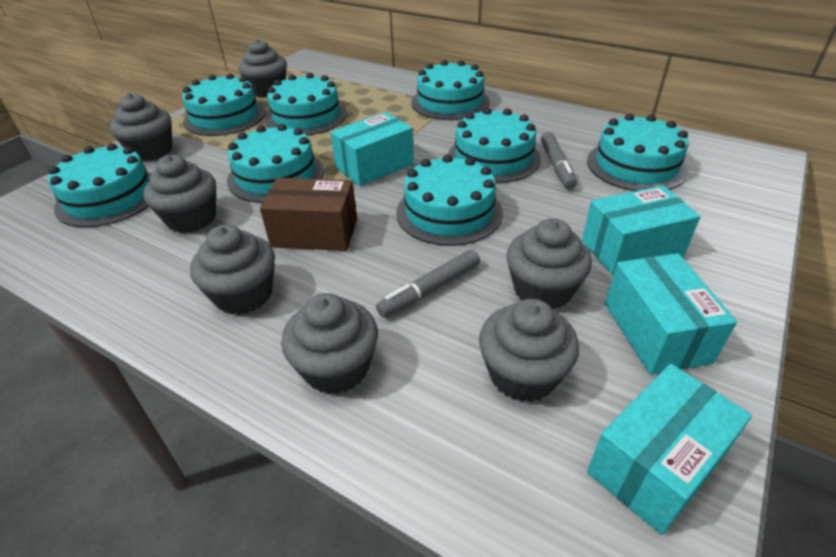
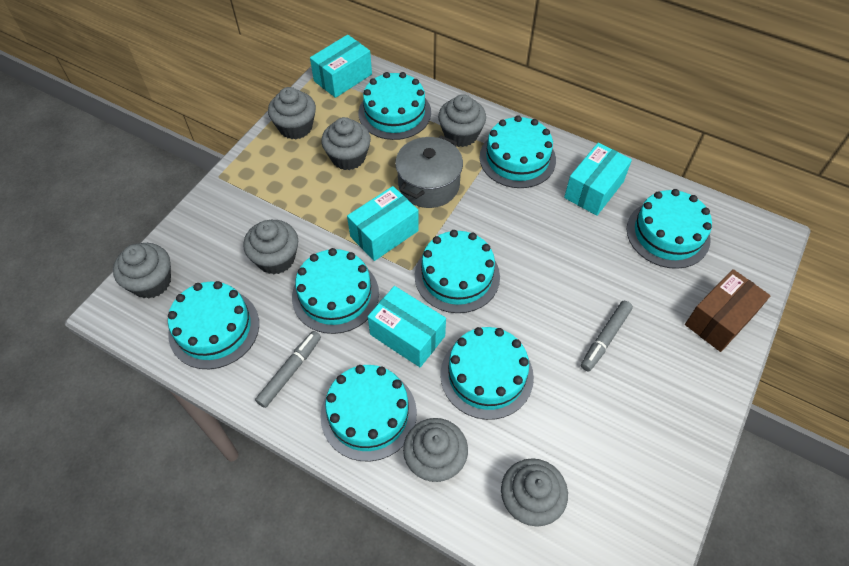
grey pot: 0 -> 1

